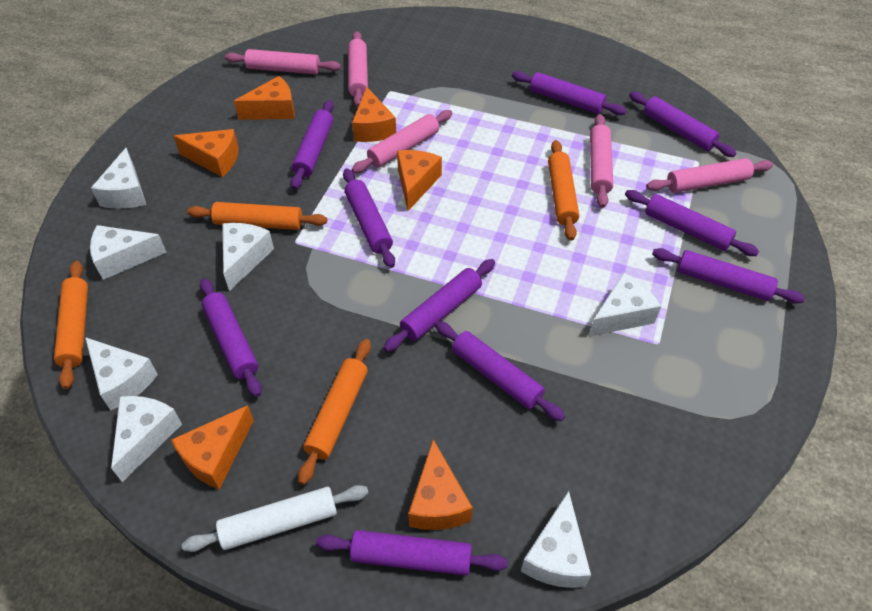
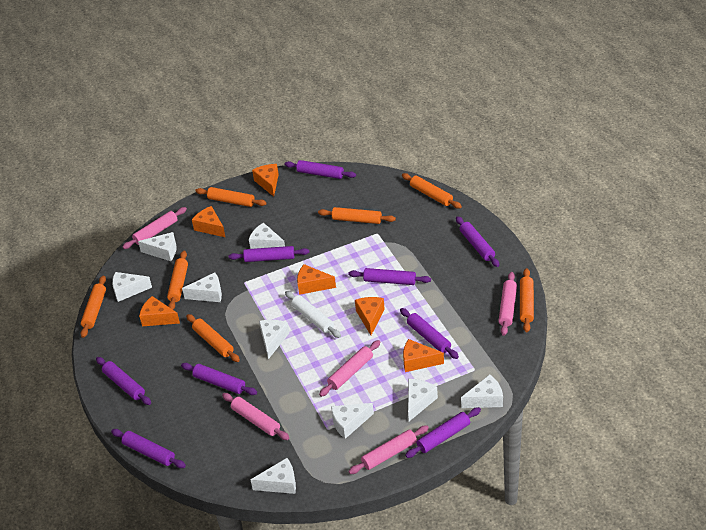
orange rolling pin: 4 -> 7
purple rolling pin: 10 -> 9
white cheese: 7 -> 9

